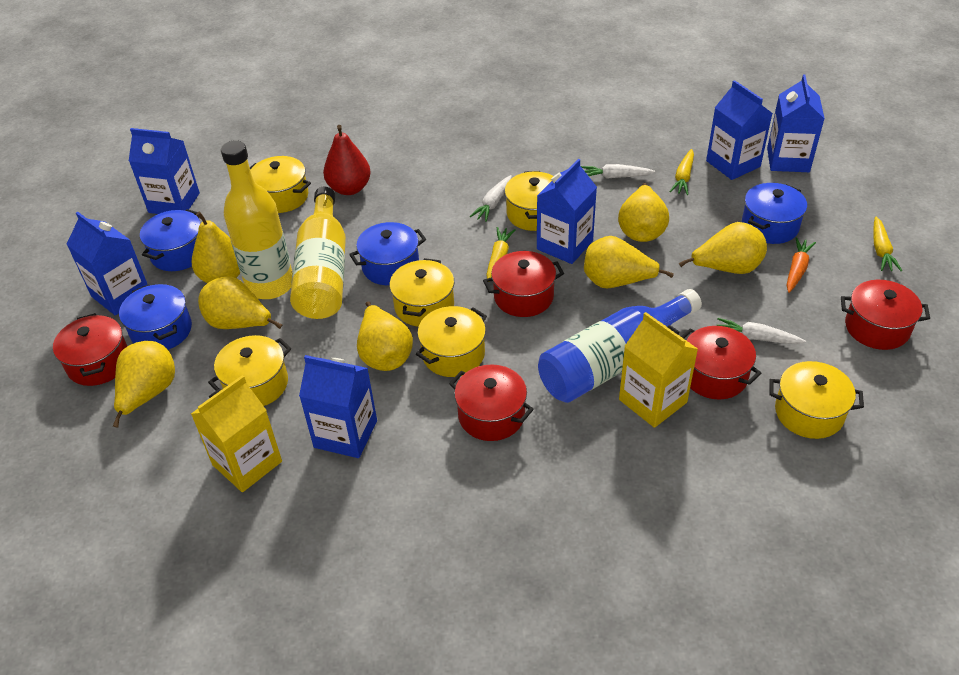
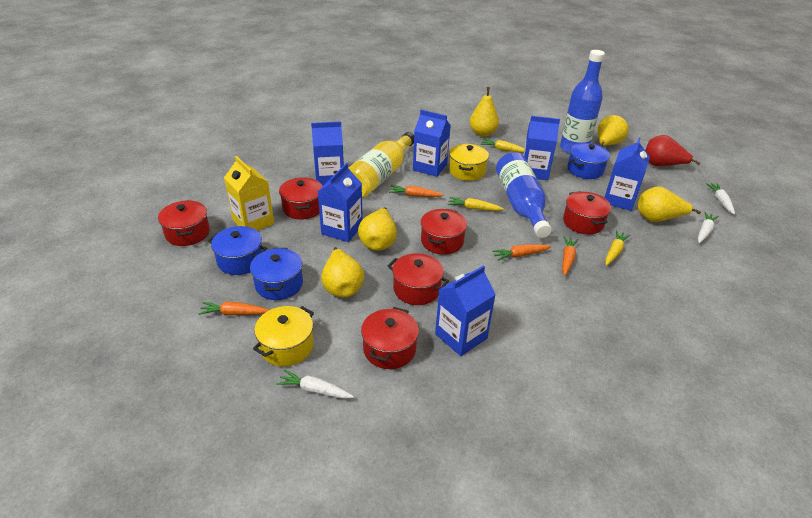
blue bottle: 1 -> 2
blue pot: 4 -> 3
orange carrot: 1 -> 4
red pot: 5 -> 6
yellow bottle: 2 -> 1
yellow carton: 2 -> 1
yellow pear: 7 -> 5
yellow pot: 6 -> 2

